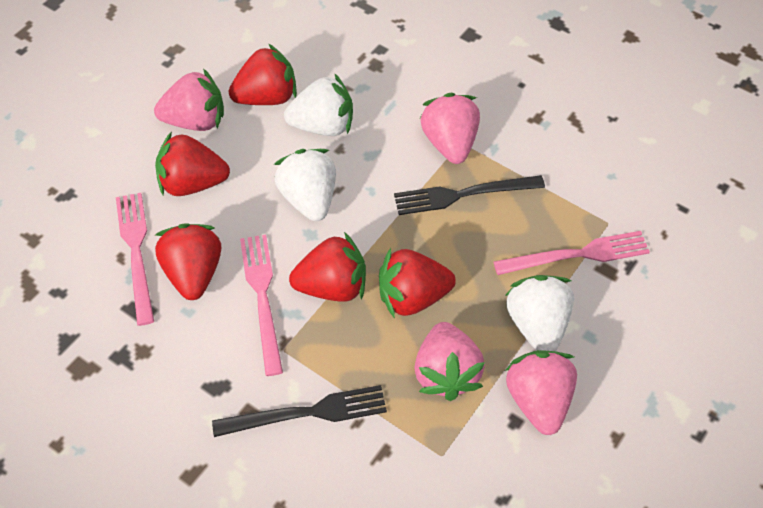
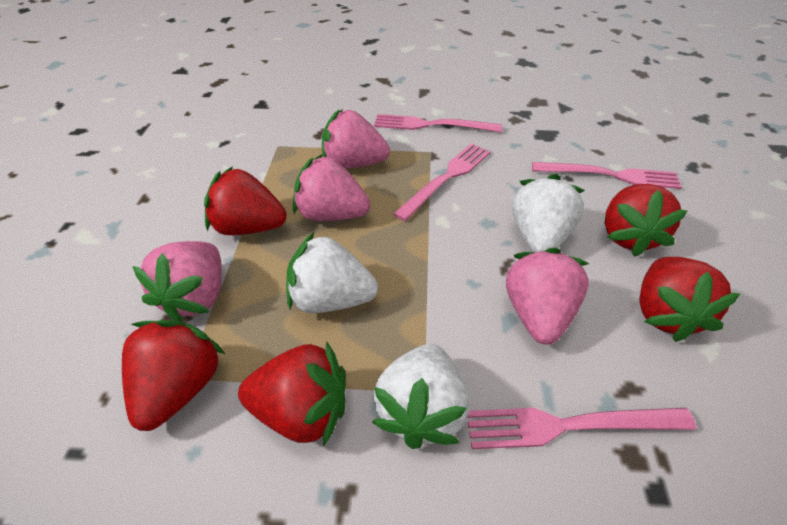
black fork: 2 -> 0
pink fork: 3 -> 4

